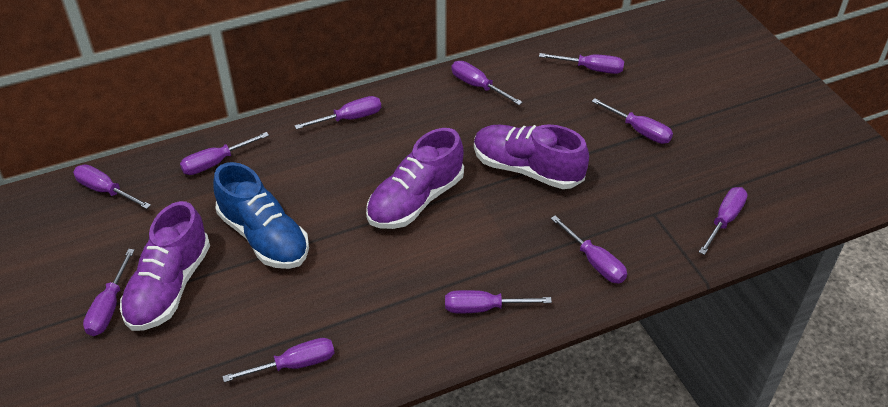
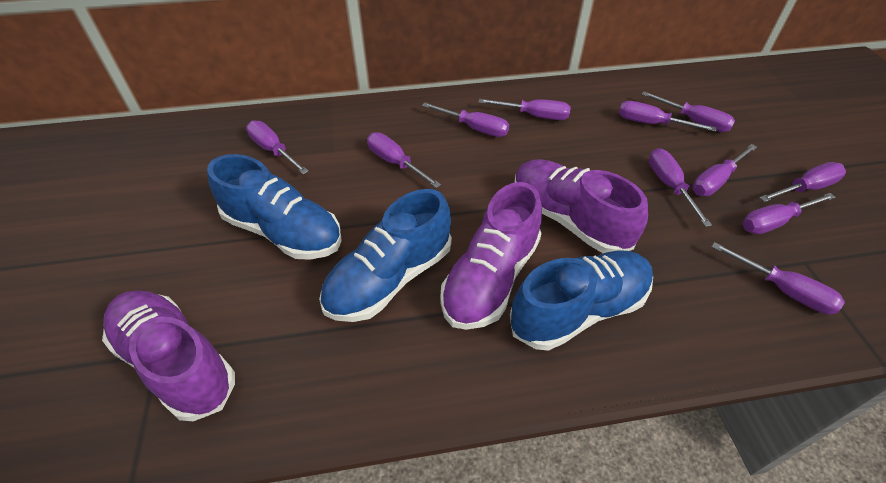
blue shoe: 1 -> 3

